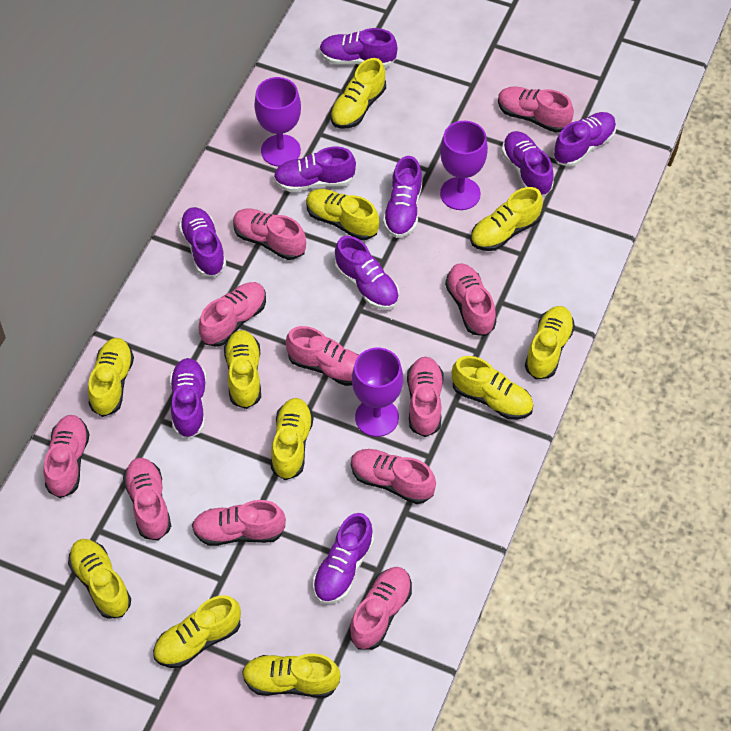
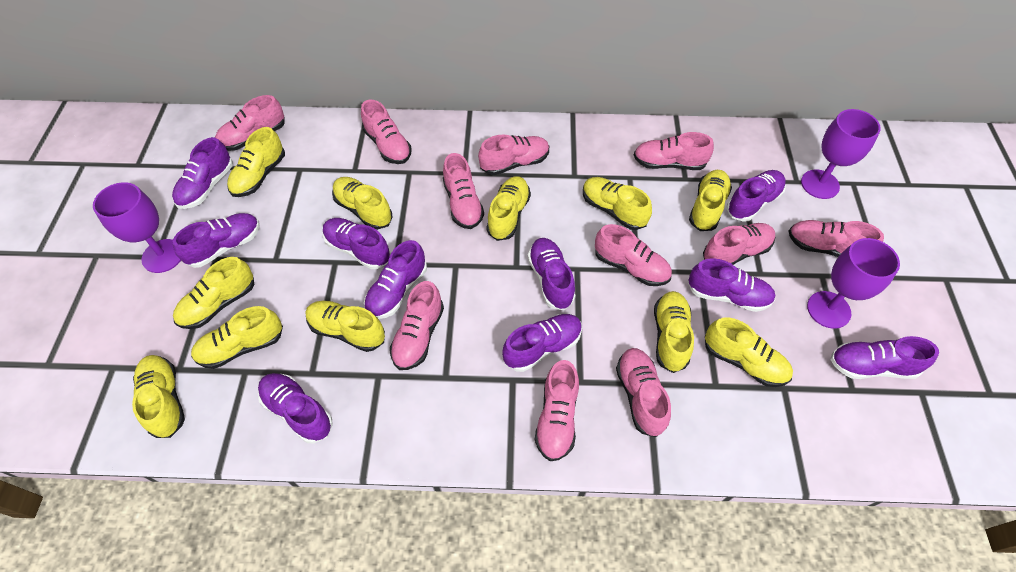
purple shoe: 9 -> 10

